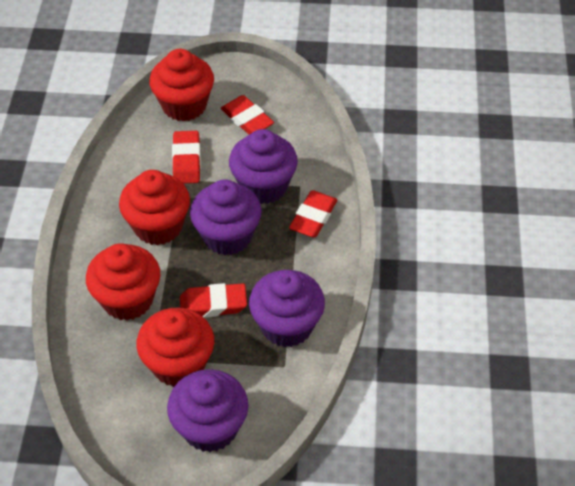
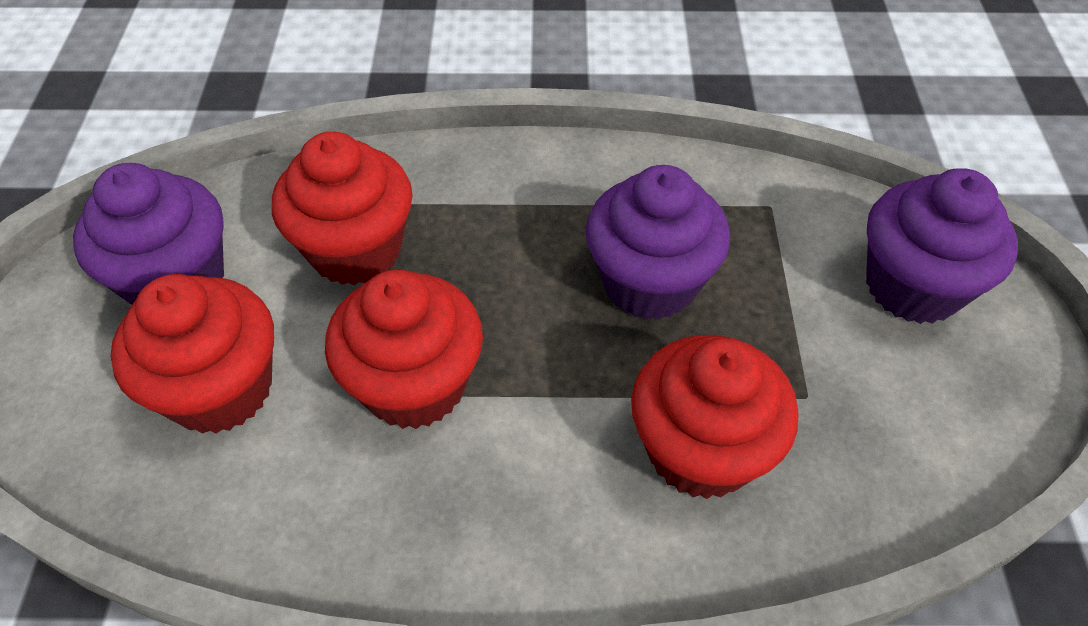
purple cupcake: 4 -> 3
red eraser: 4 -> 0

